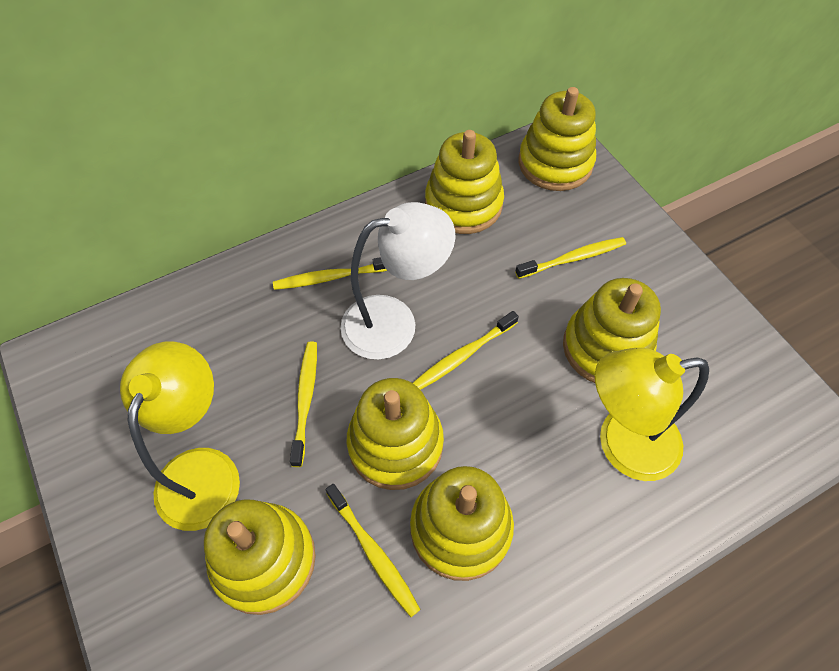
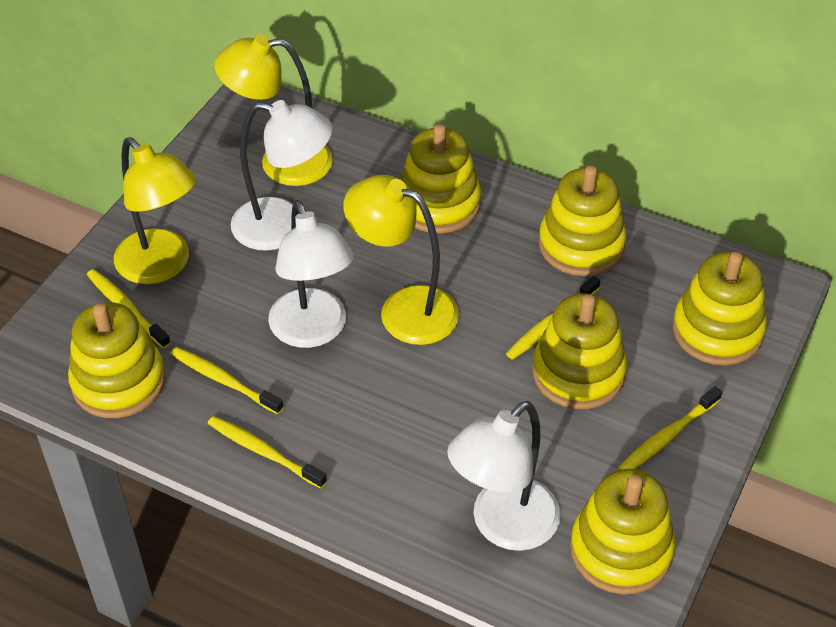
white lamp: 1 -> 3
yellow lamp: 2 -> 3

